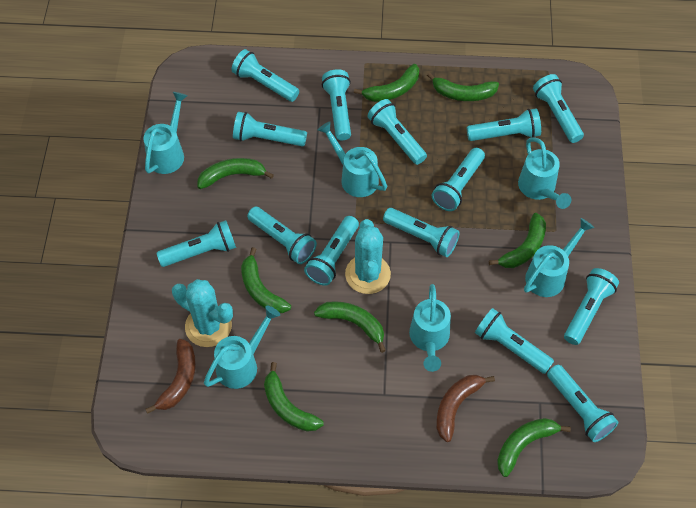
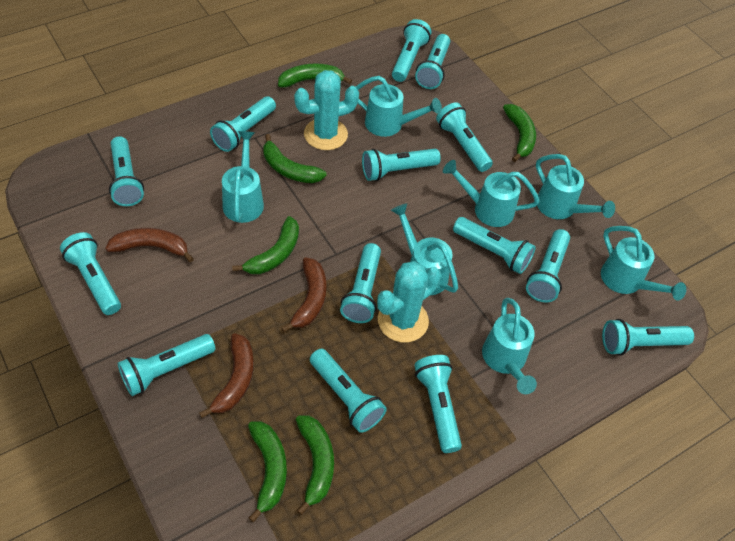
brown banana: 2 -> 3
green banana: 8 -> 6
turquoise watering can: 6 -> 7

